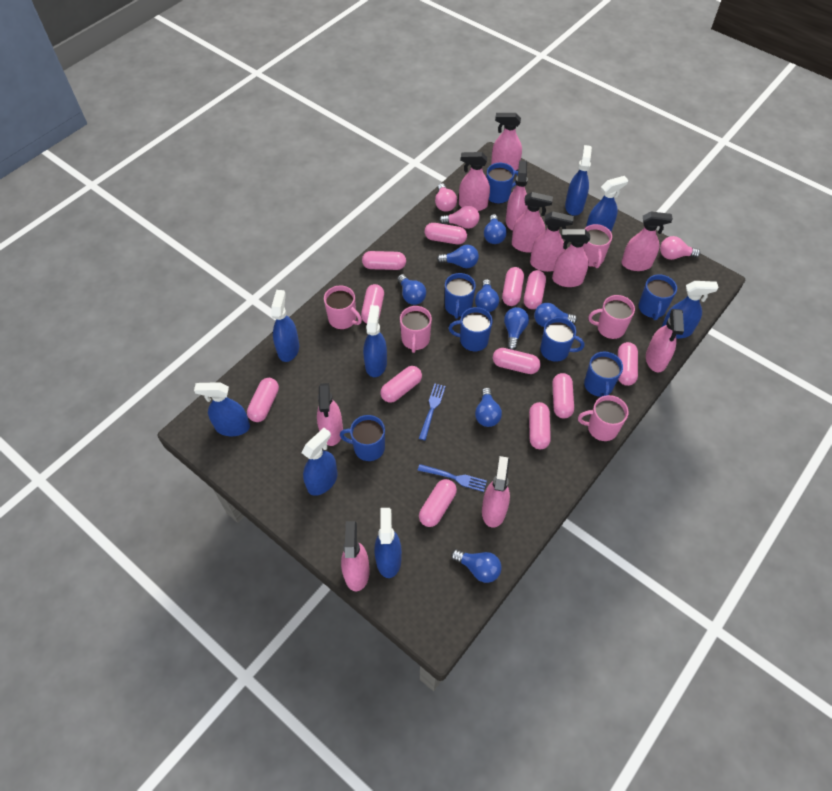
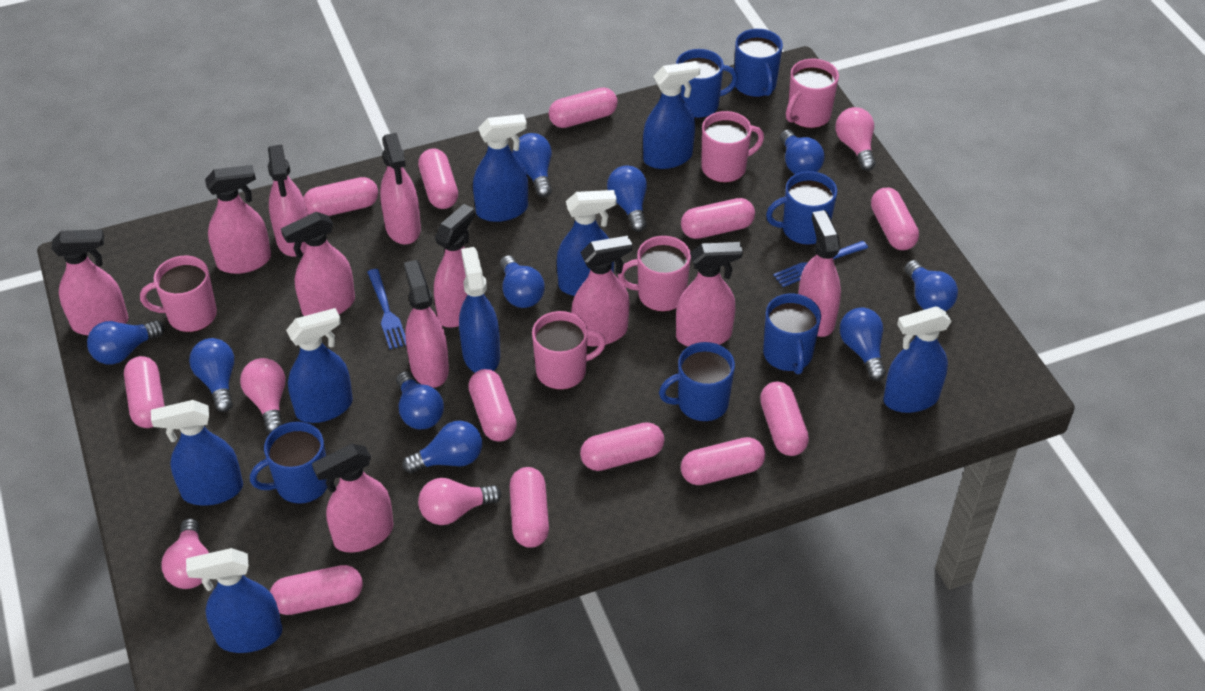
blue light bulb: 8 -> 10
blue mug: 7 -> 6
pink light bulb: 3 -> 4

